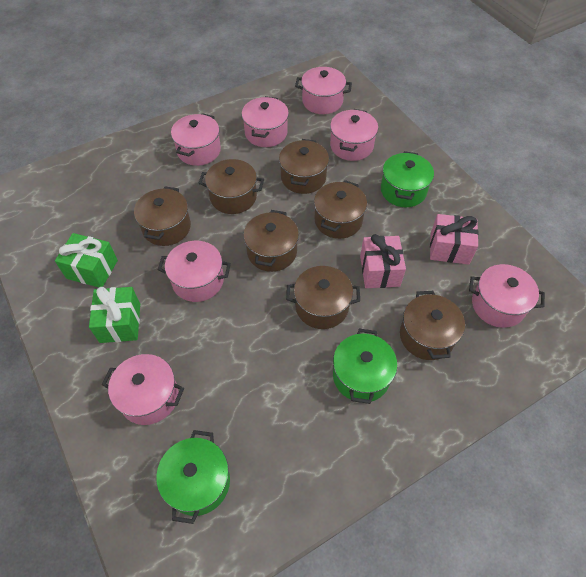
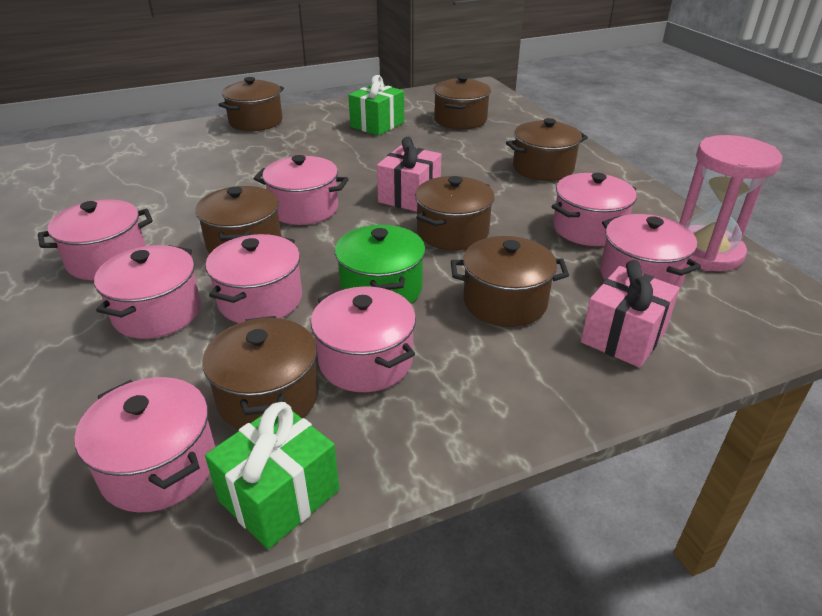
green pot: 3 -> 1
pink hourglass: 0 -> 1
pink pot: 7 -> 8

